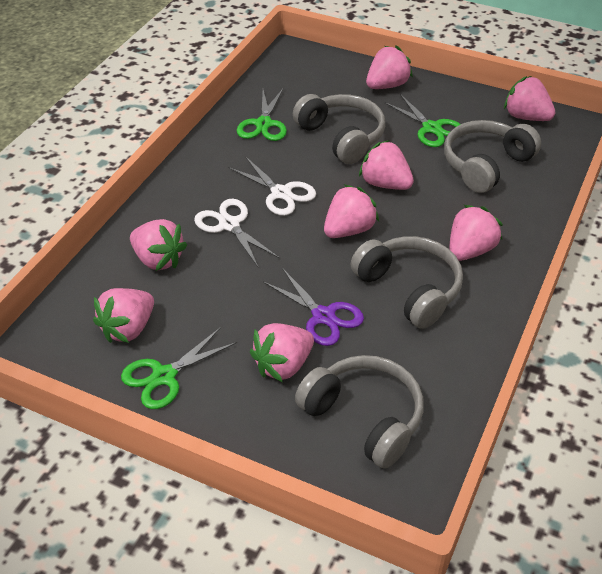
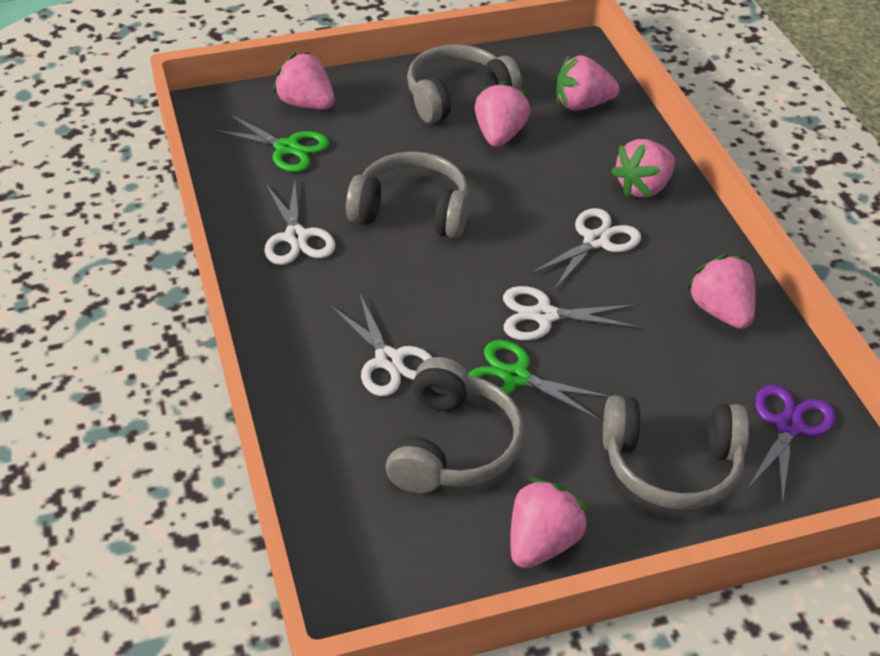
green scissors: 3 -> 2
pink strawberry: 8 -> 6
white scissors: 2 -> 4

